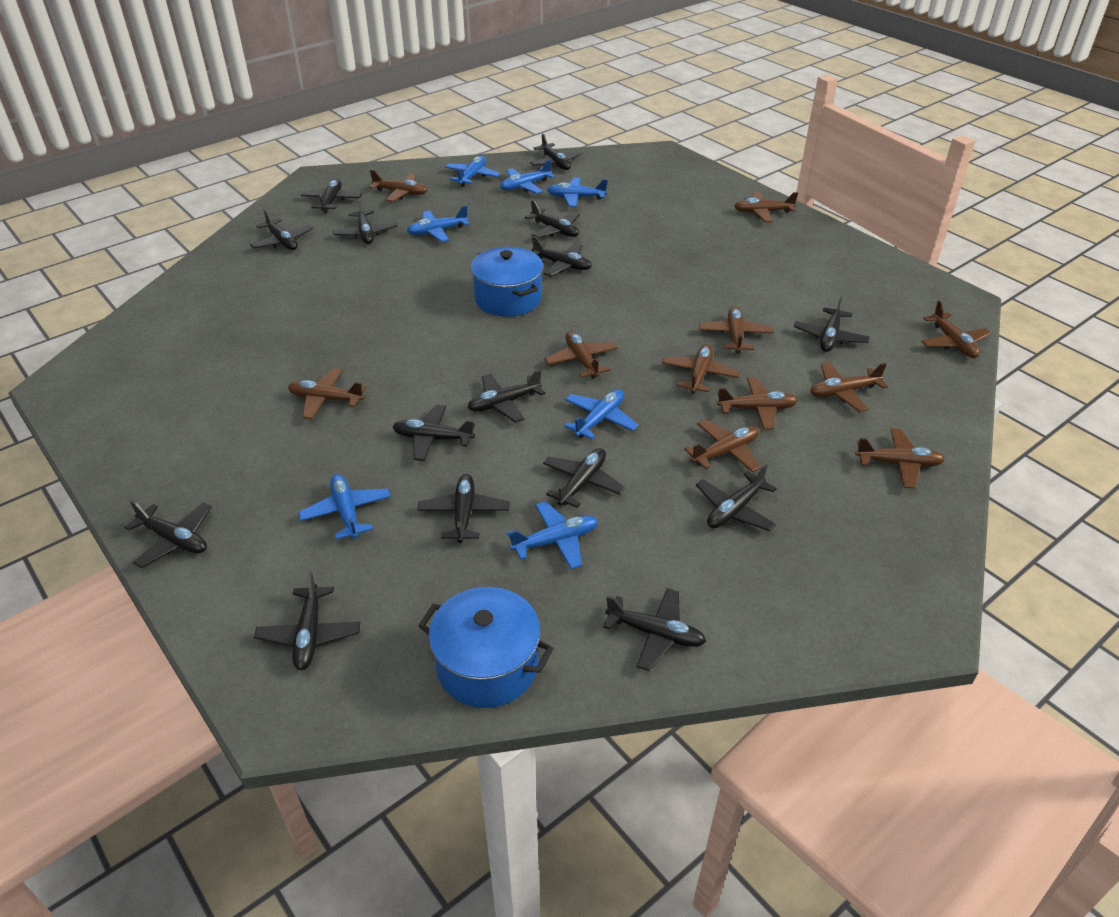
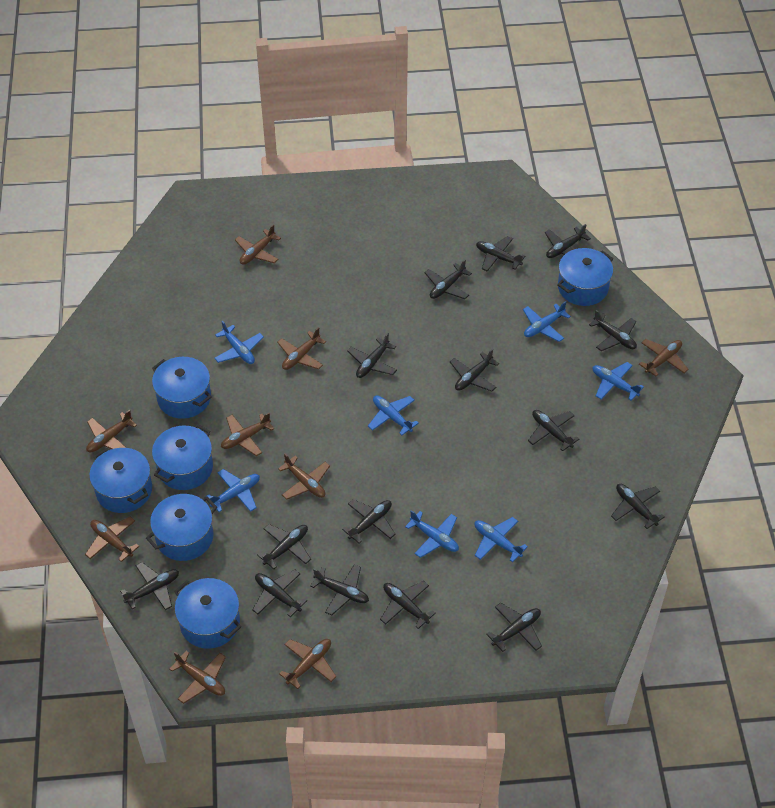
blue pot: 2 -> 6
brown plane: 11 -> 9

